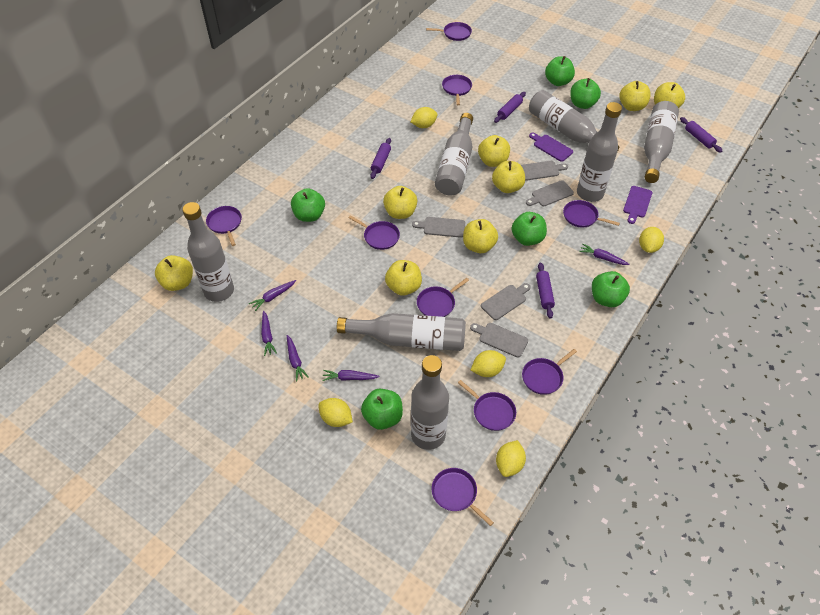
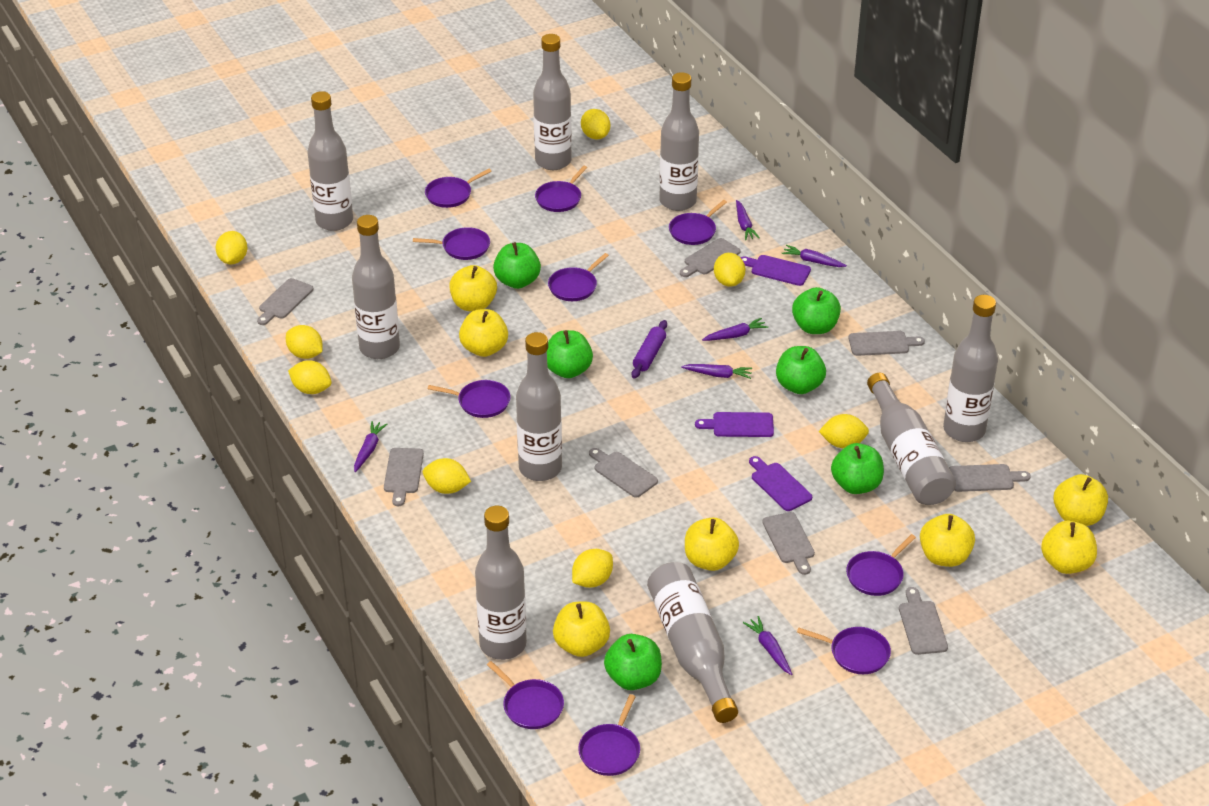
grey bottle: 7 -> 9
grey cutting board: 5 -> 8
purple carrot: 5 -> 6
purple cutting board: 2 -> 3
purple pan: 9 -> 10
purple rolling pin: 4 -> 1
yellow apple: 8 -> 7
yellow lemon: 5 -> 8

